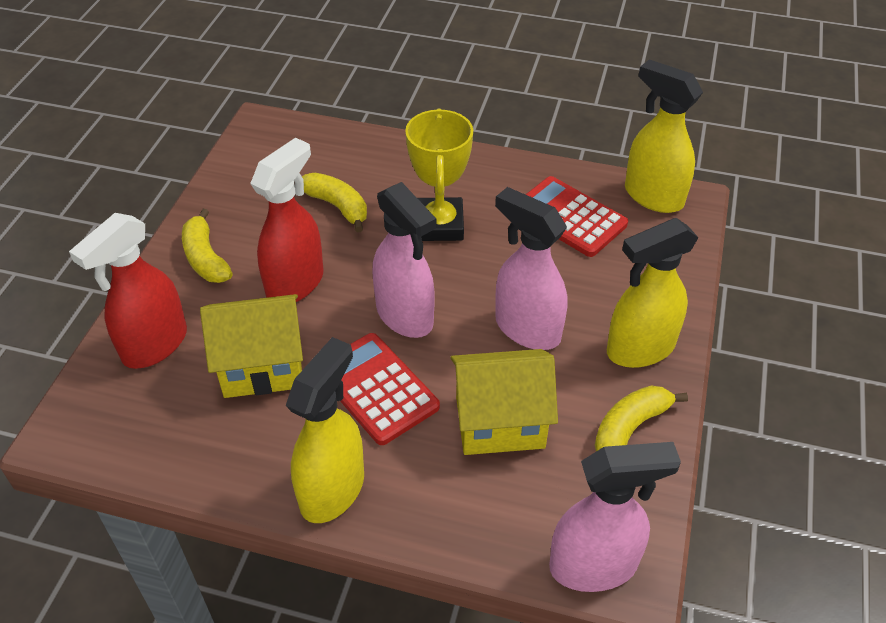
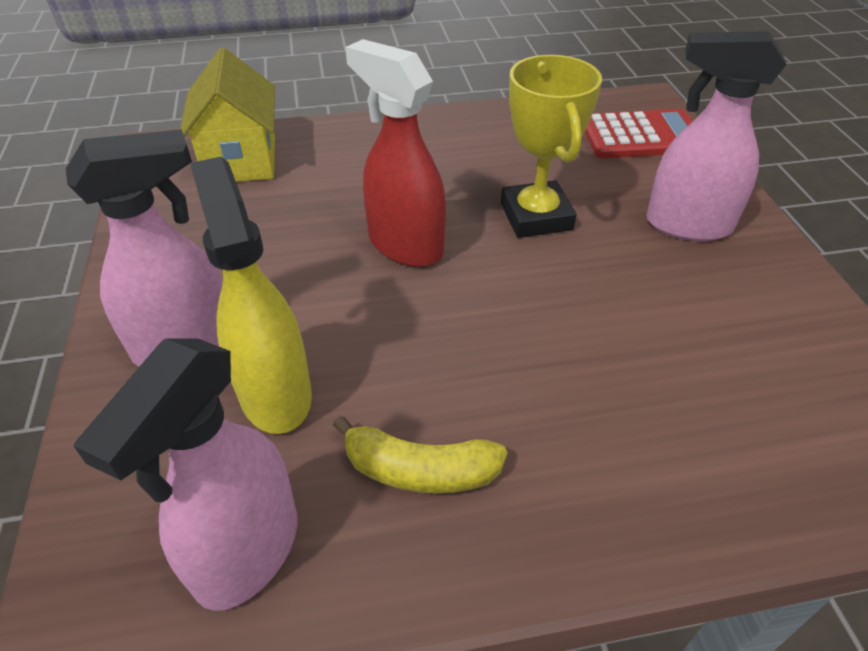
red calculator: 2 -> 1
red spray bottle: 2 -> 1
yellow banana: 3 -> 1
yellow house: 2 -> 1
yellow spray bottle: 3 -> 1

